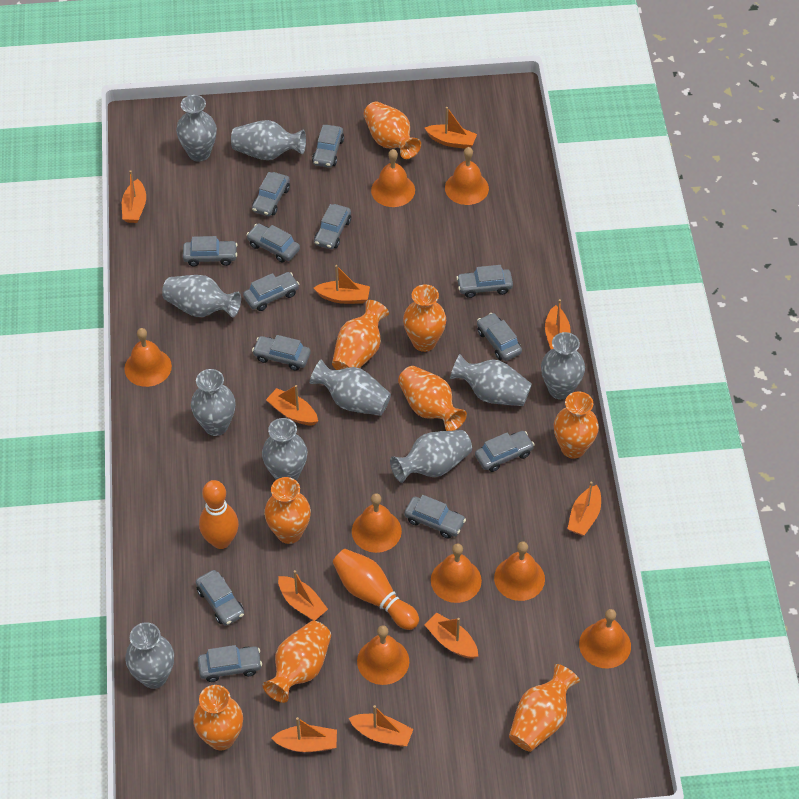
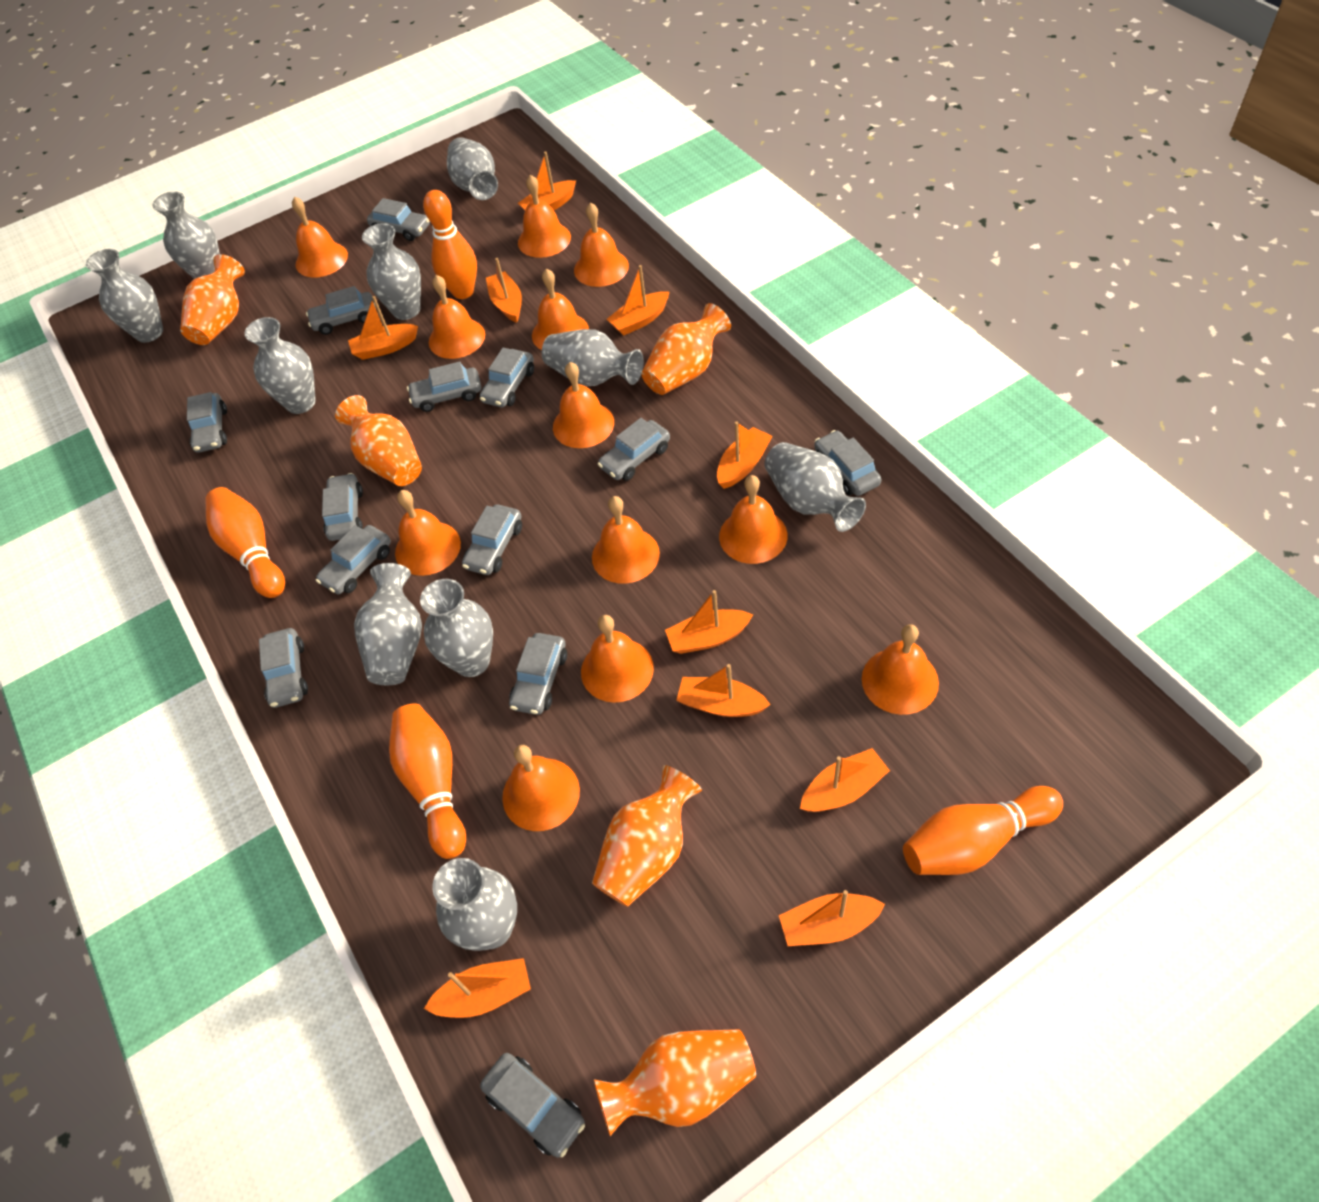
orange bell: 8 -> 12
orange bowling pin: 2 -> 4
orange vase: 9 -> 5

